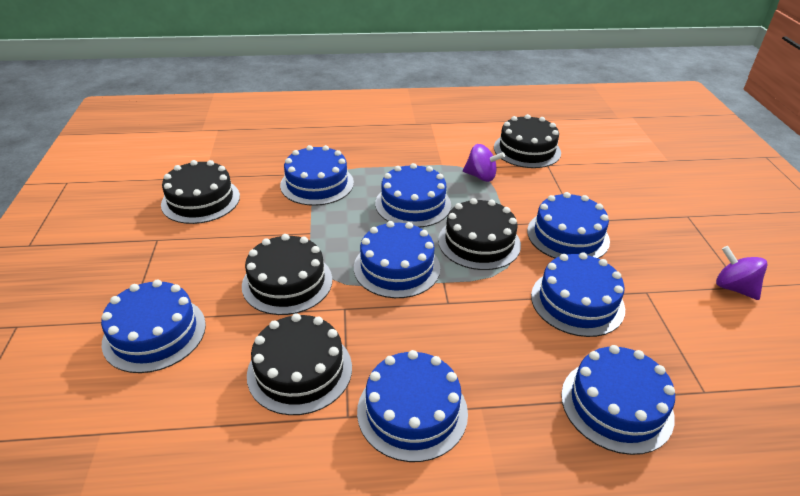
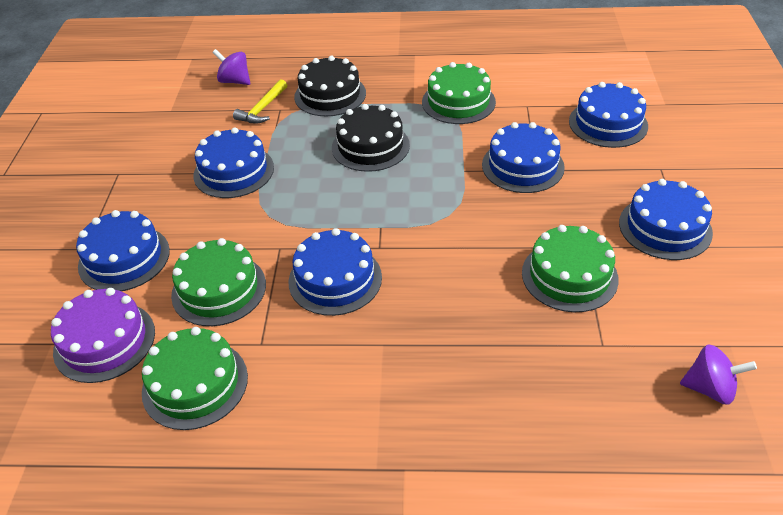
black cake: 5 -> 2
blue cake: 8 -> 6
green cake: 0 -> 4
purple cake: 0 -> 1
yellow hammer: 0 -> 1

